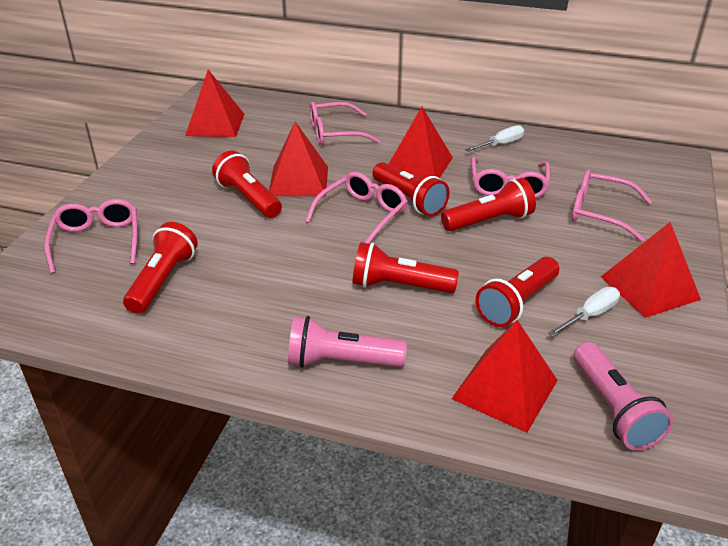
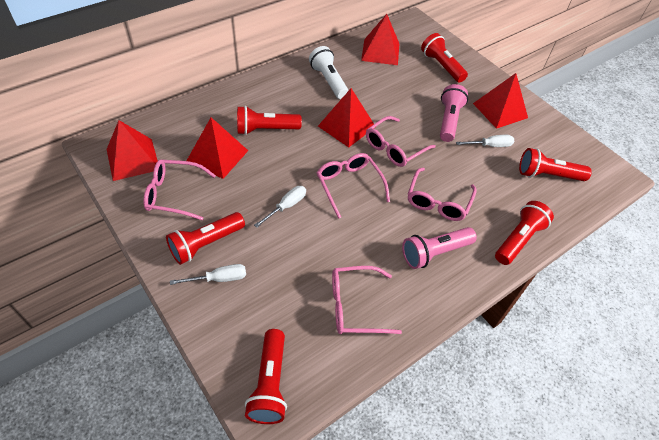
white flashlight: 0 -> 1
white screwdriver: 2 -> 3

